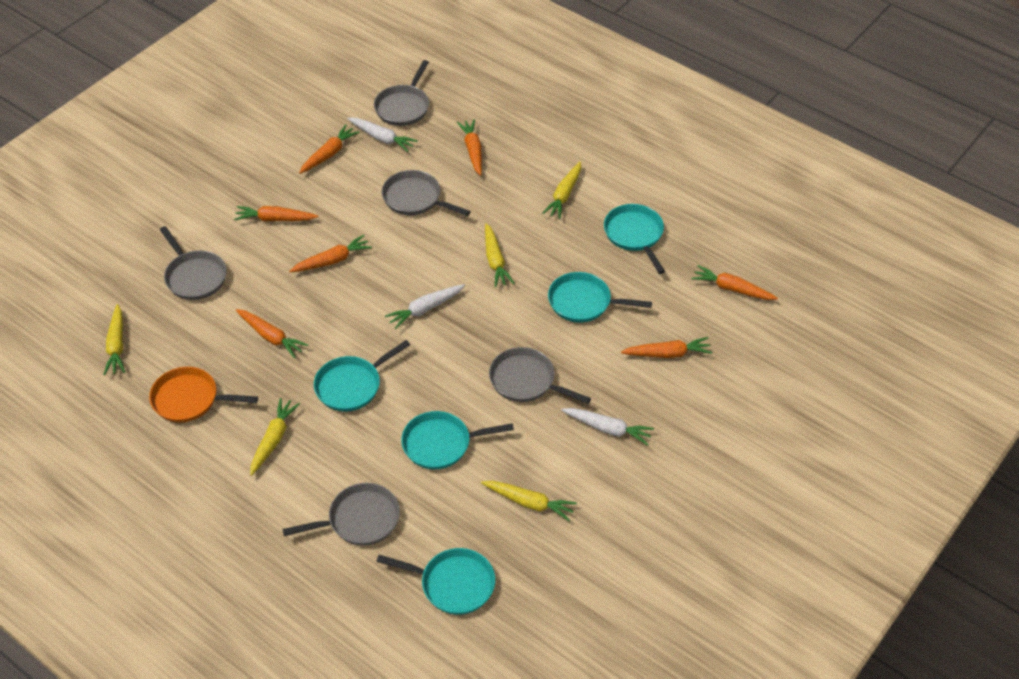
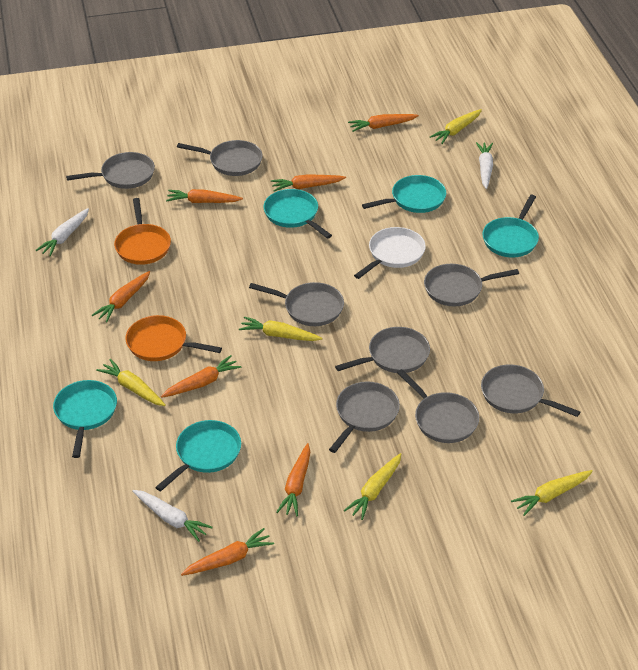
grey pan: 5 -> 8
orange pan: 1 -> 2
white pan: 0 -> 1

